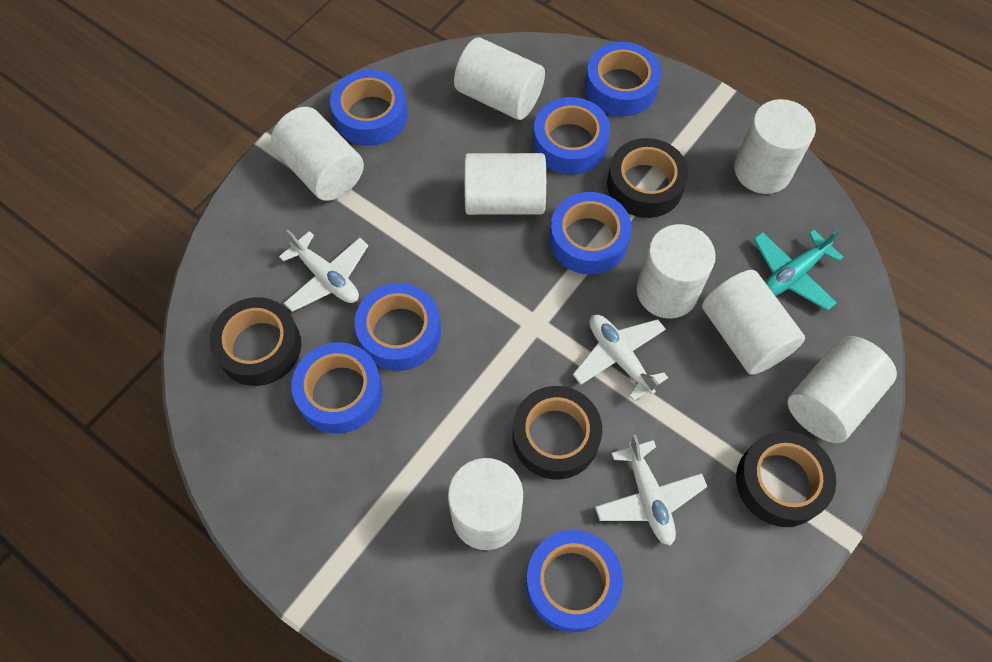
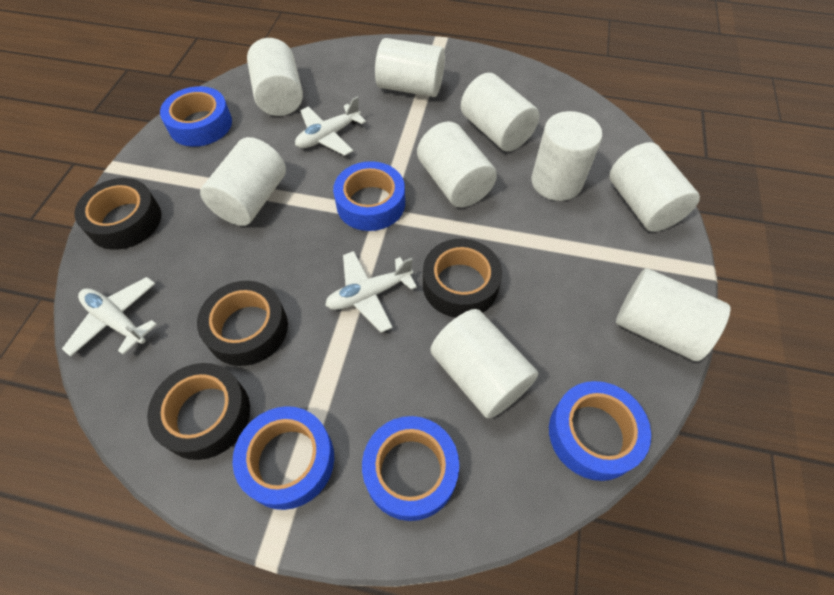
blue tape: 7 -> 5
turquoise plane: 1 -> 0
white cylinder: 8 -> 9

